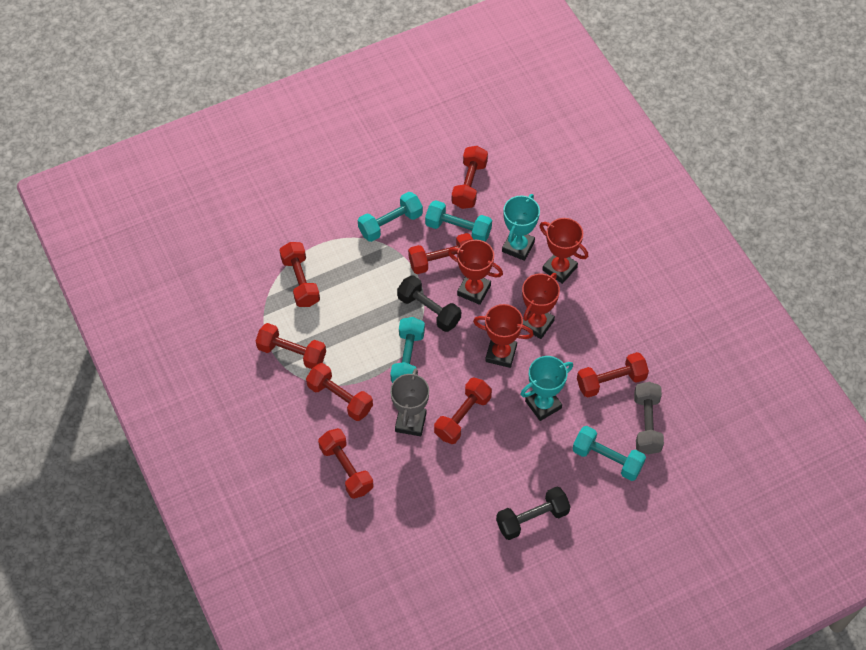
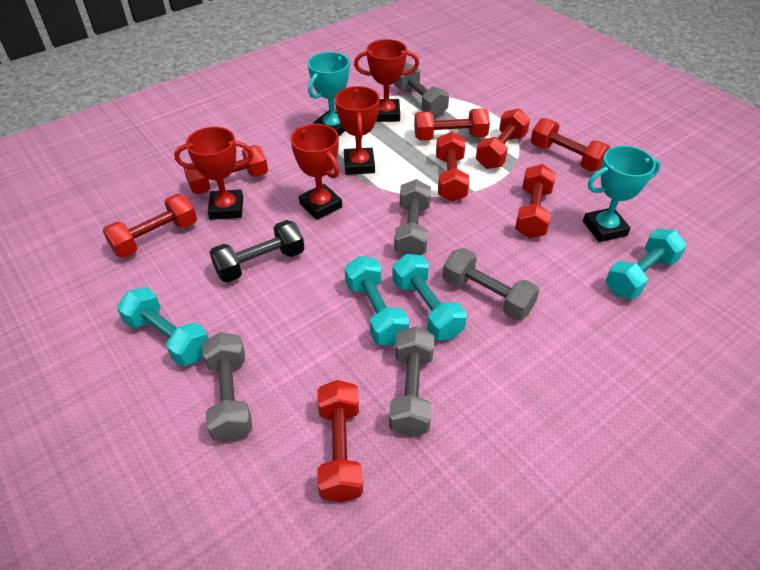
black dumbbell: 2 -> 1
grey dumbbell: 1 -> 5
grey trophy: 1 -> 0

